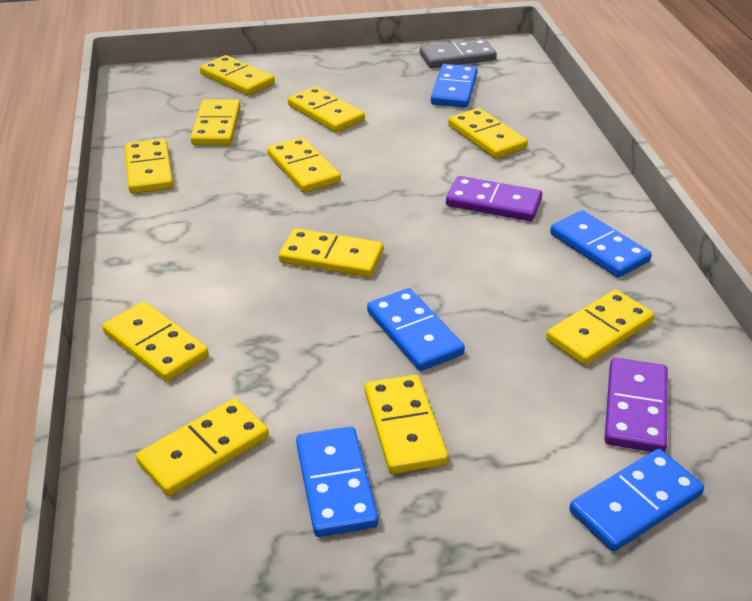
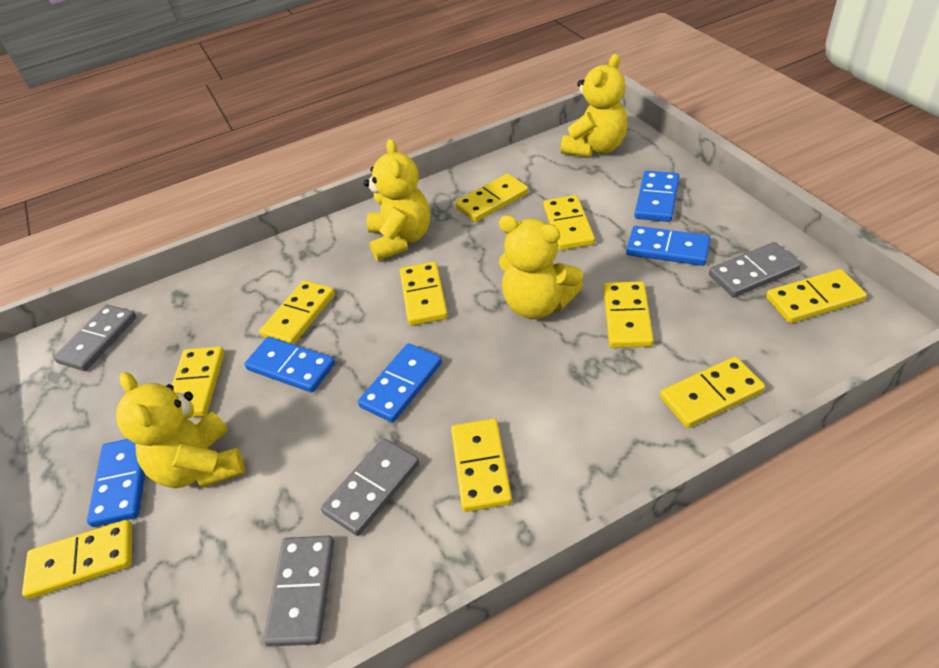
grey domino: 1 -> 4
purple domino: 2 -> 0
yellow domino: 11 -> 10
yellow teddy bear: 0 -> 4

